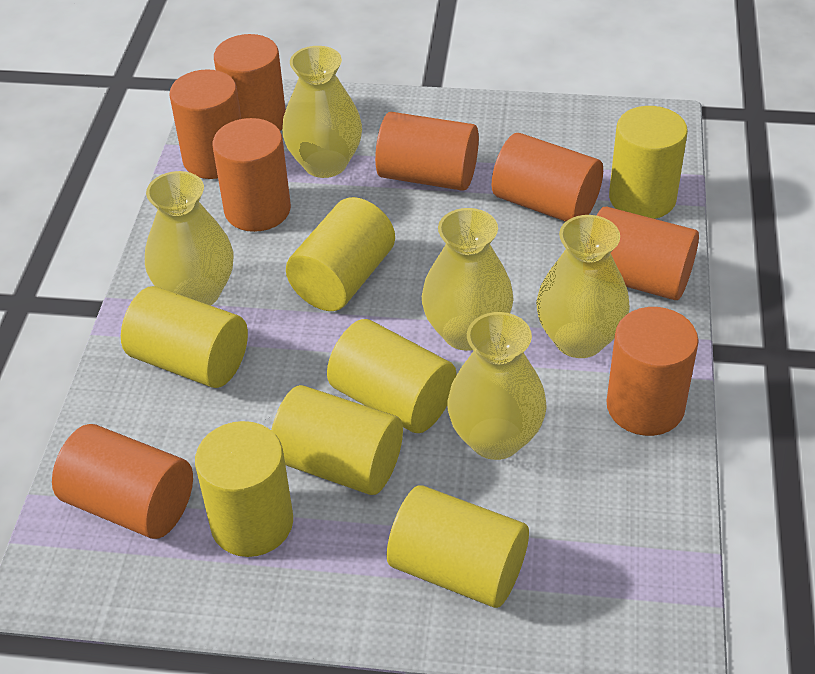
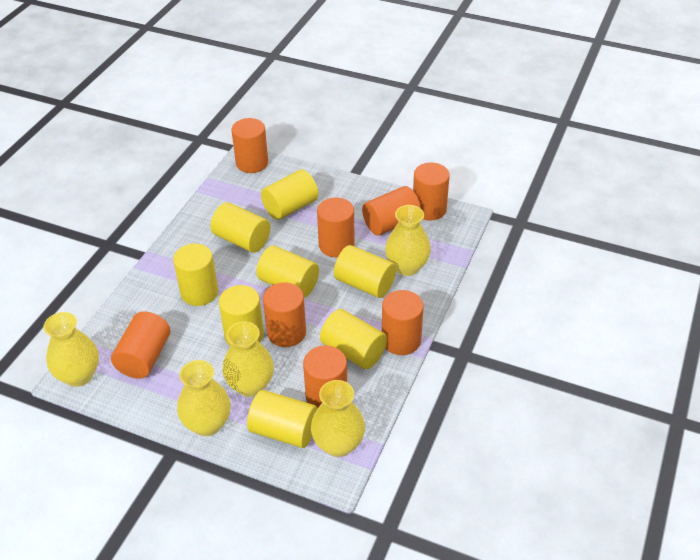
yellow cylinder: 7 -> 8

